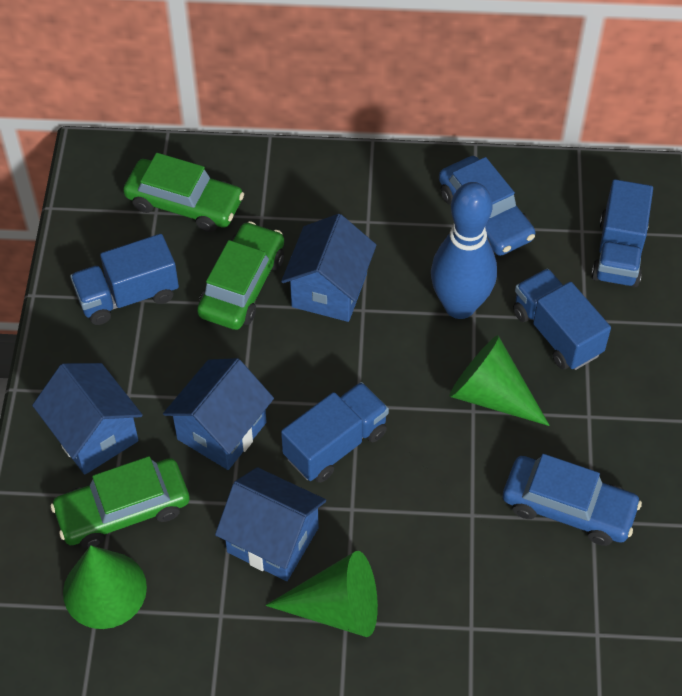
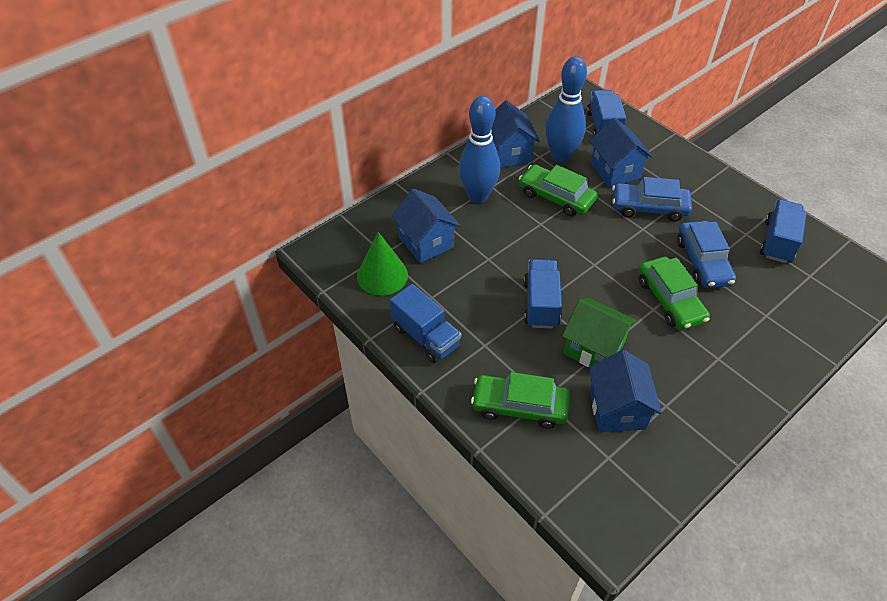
blue bowling pin: 1 -> 2
green cone: 3 -> 1
green house: 0 -> 1

